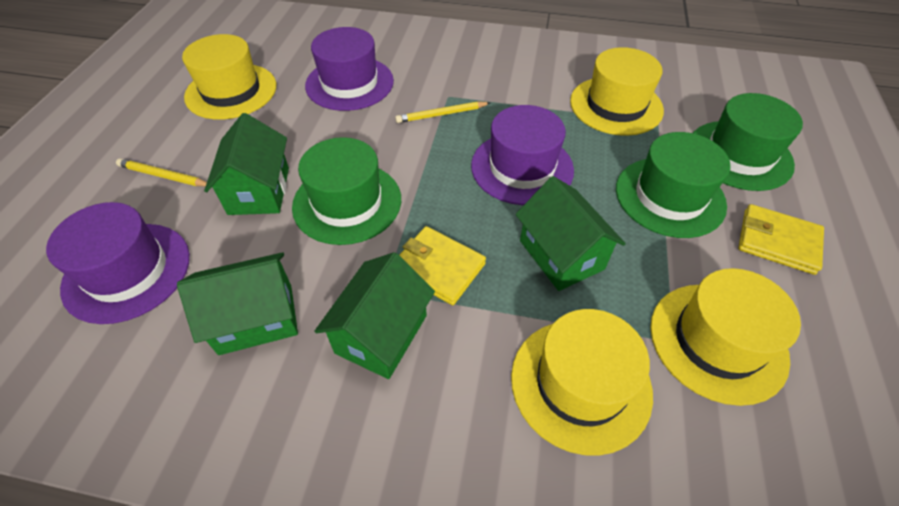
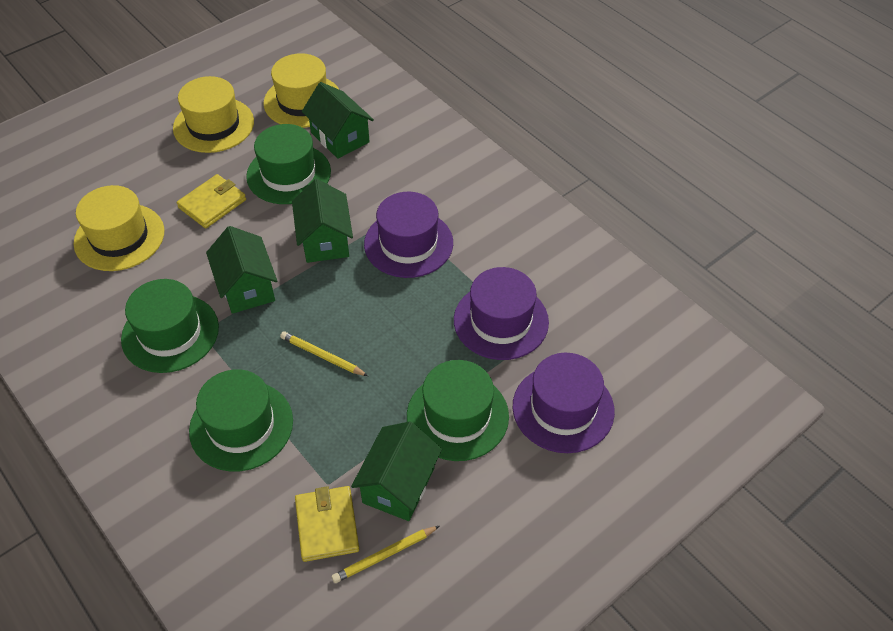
green hat: 3 -> 4
yellow hat: 4 -> 3

